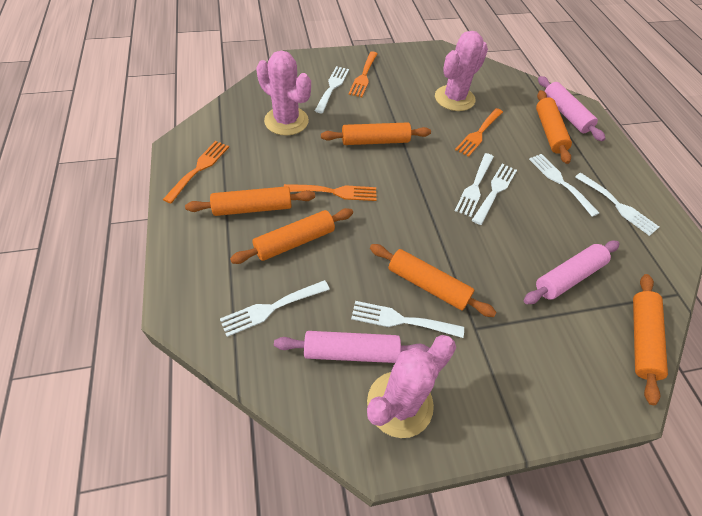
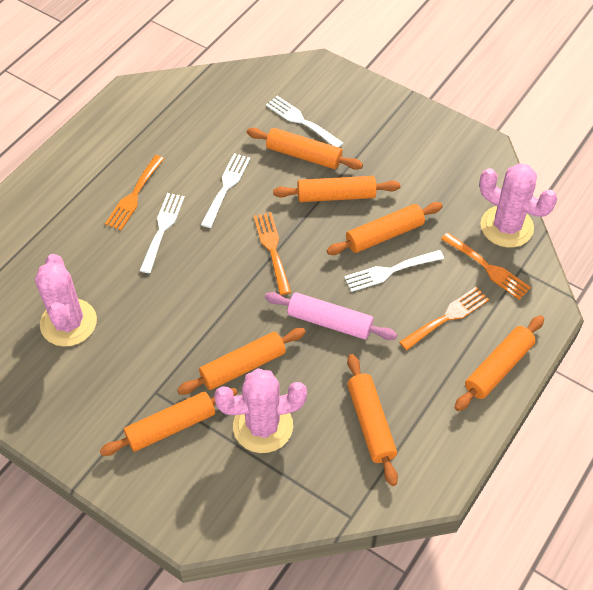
orange rolling pin: 6 -> 7
pink rolling pin: 3 -> 1
white fork: 7 -> 4

